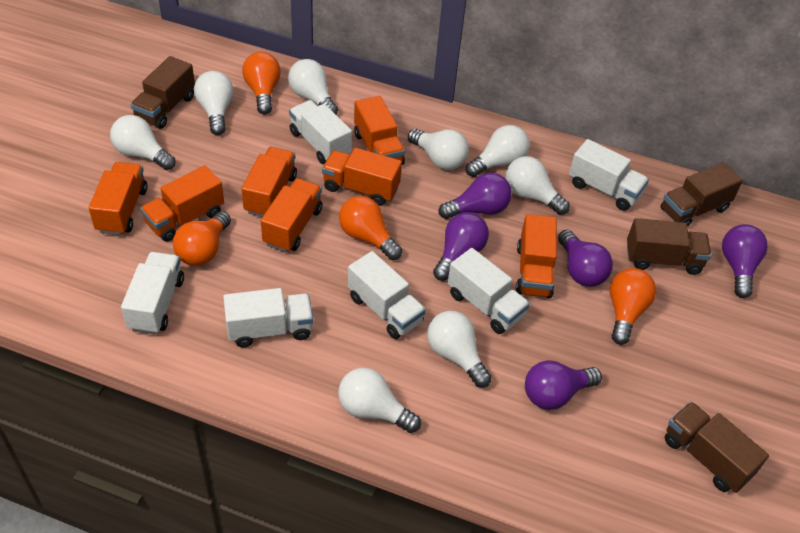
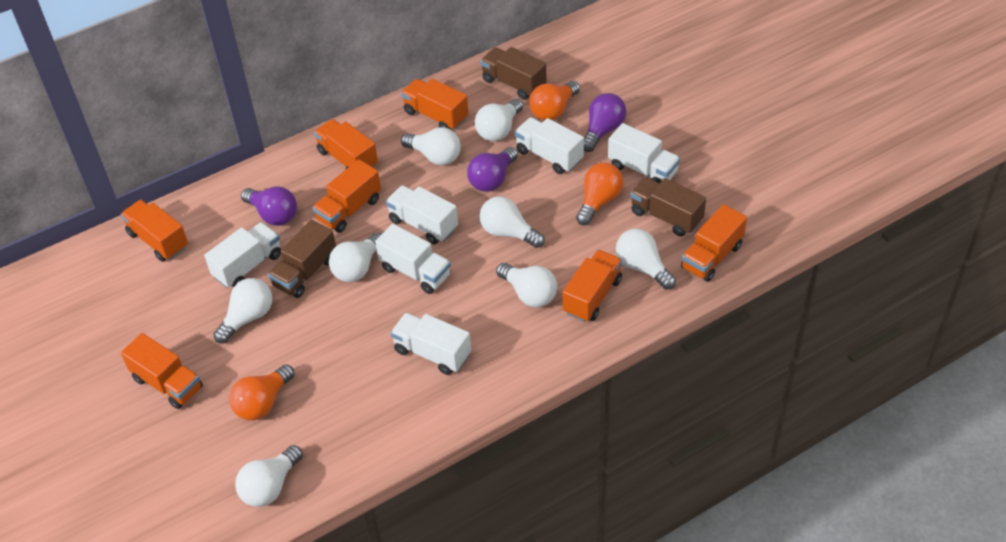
brown truck: 4 -> 3
orange light bulb: 4 -> 3
purple light bulb: 5 -> 3

